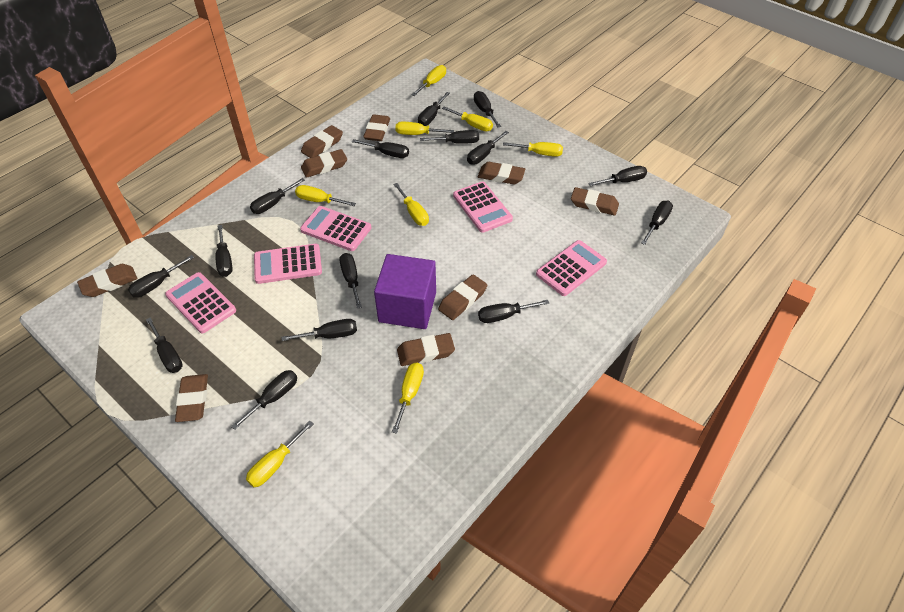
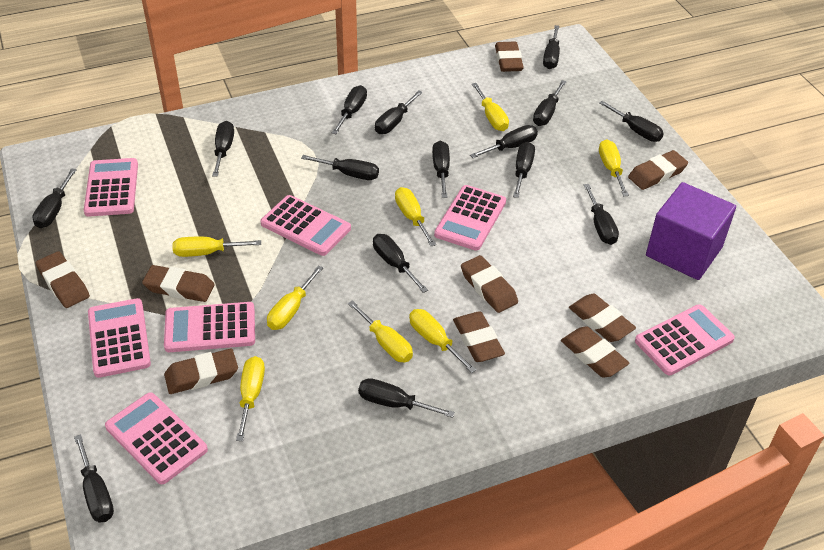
pink calculator: 5 -> 7

